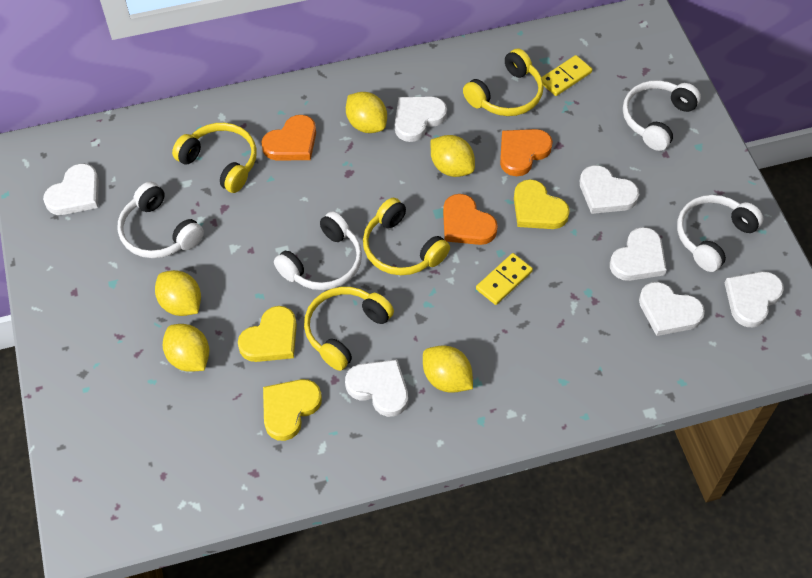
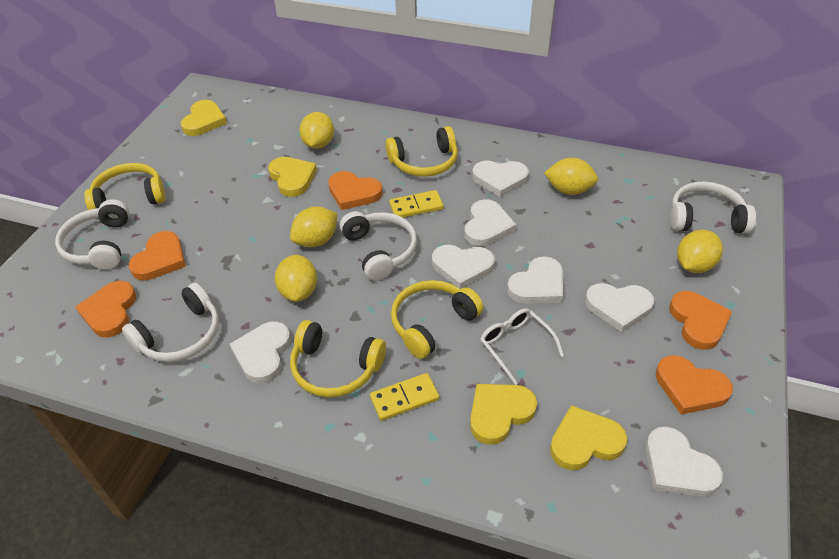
orange heart: 3 -> 5
white glasses: 0 -> 1
yellow heart: 3 -> 4

